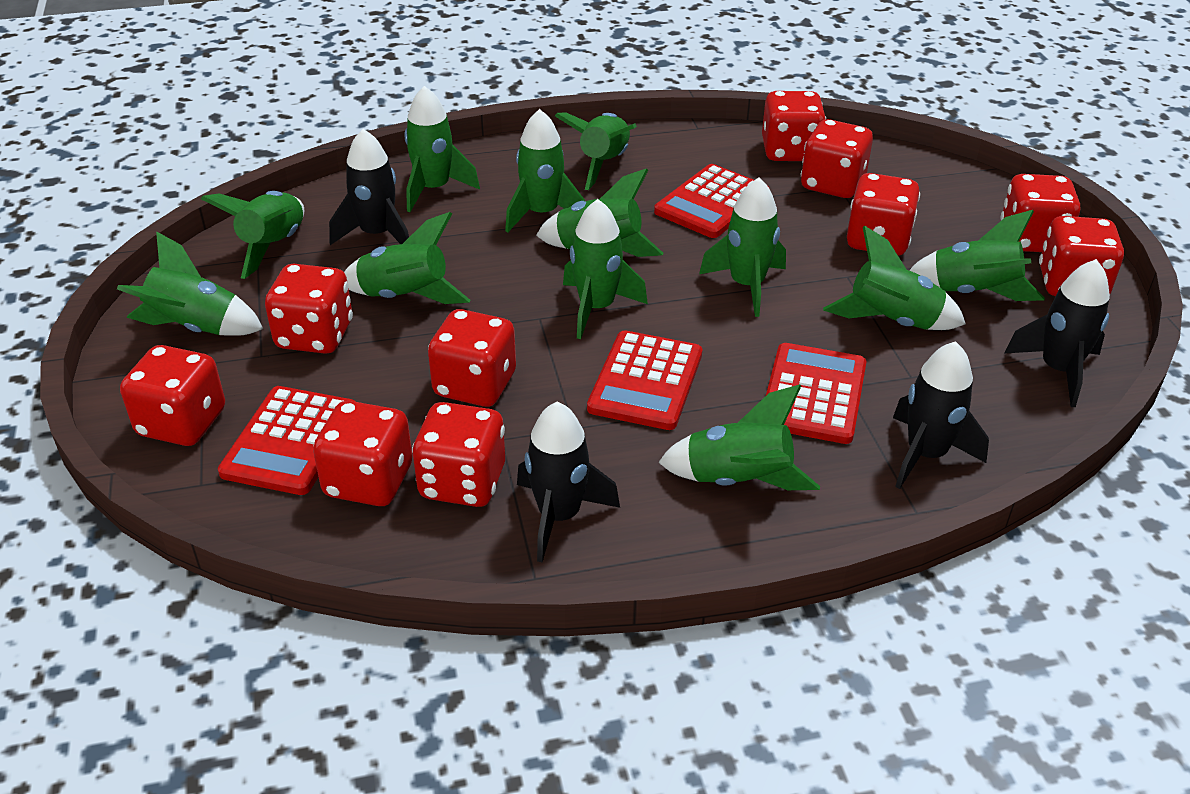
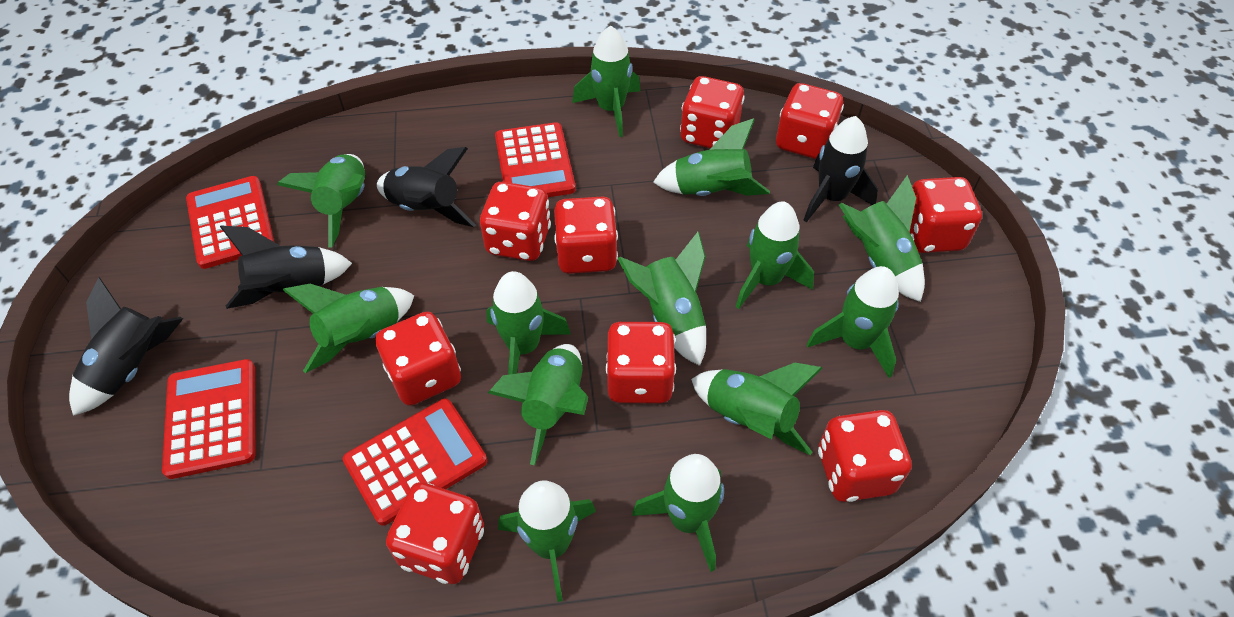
green rocket: 12 -> 13
red dice: 10 -> 9

